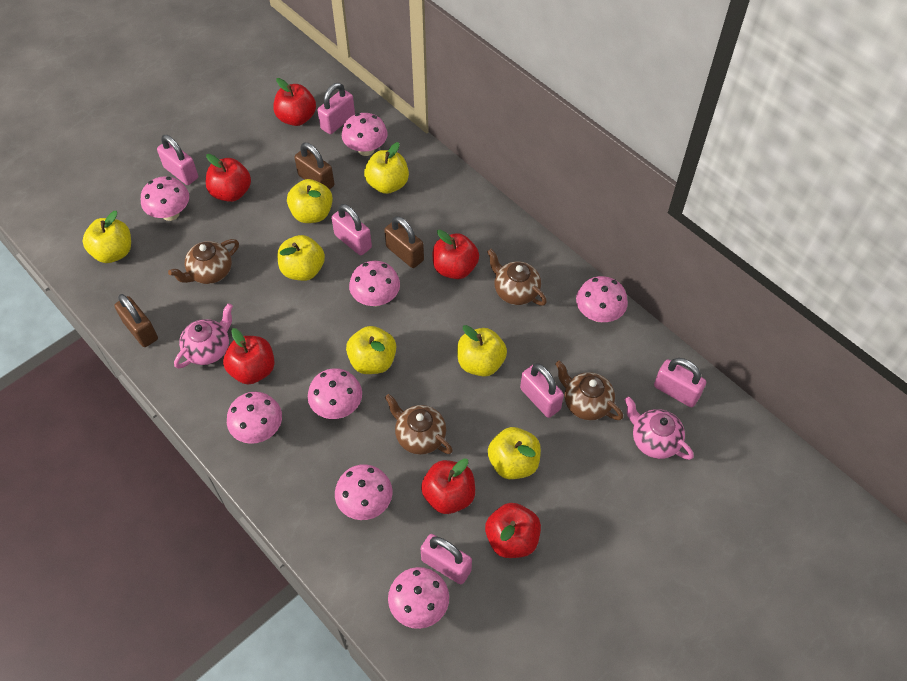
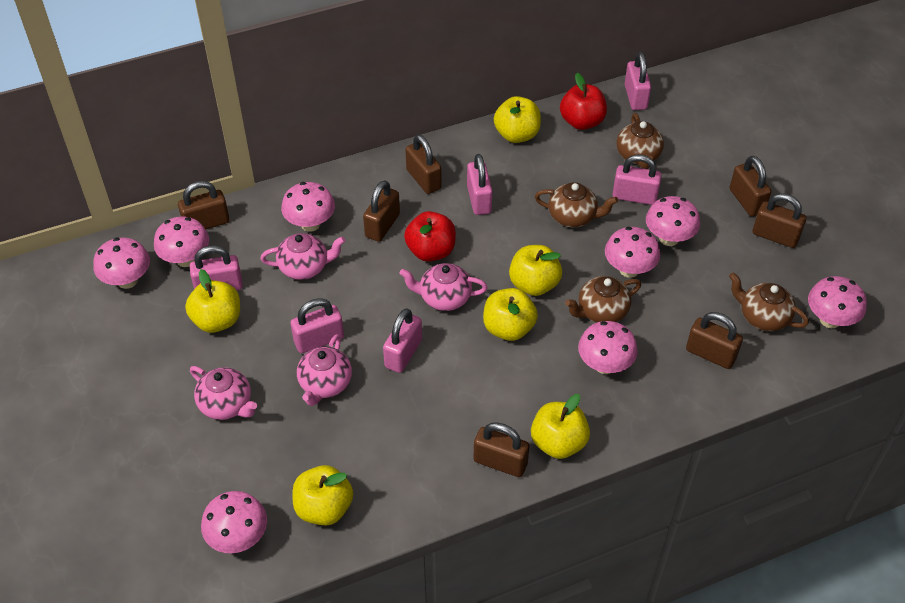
brown padlock: 3 -> 7
pink teapot: 2 -> 4
red apple: 6 -> 2
yellow apple: 7 -> 6

